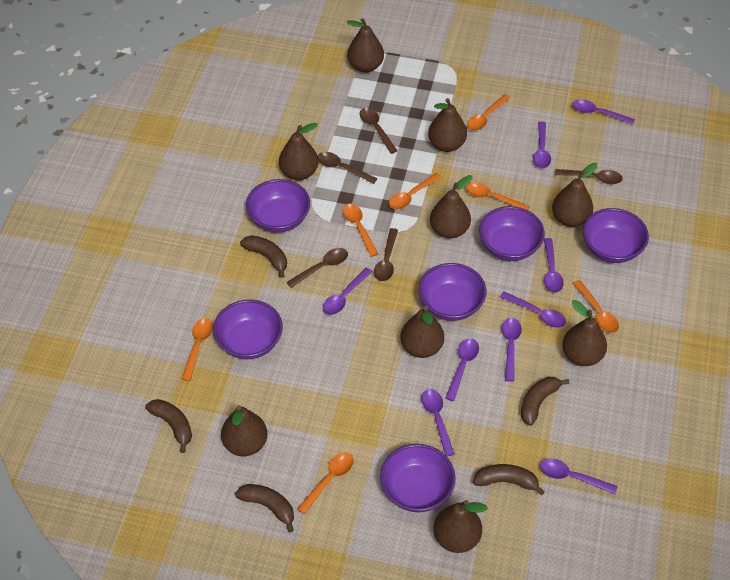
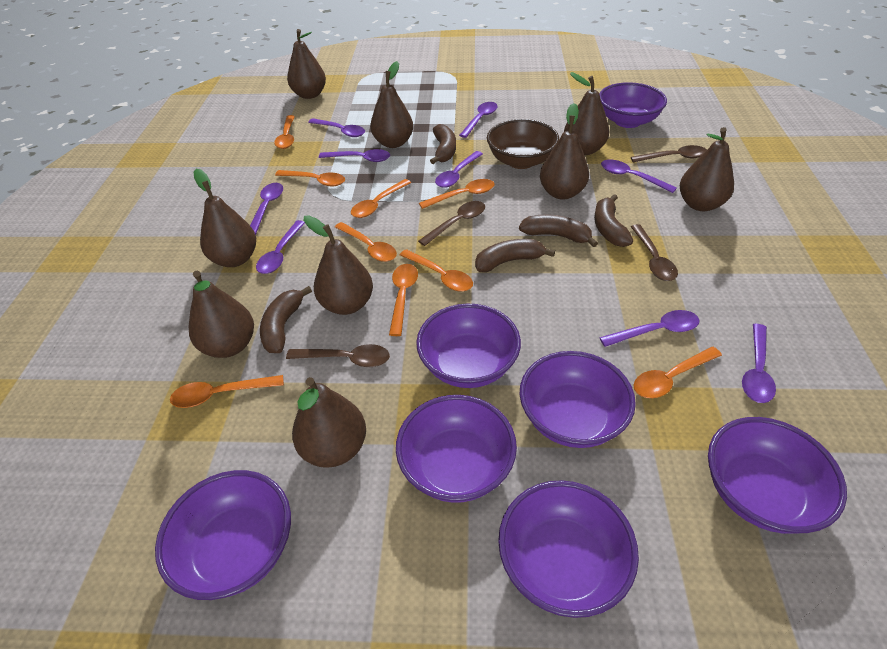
brown bowl: 0 -> 1
brown spoon: 5 -> 4
orange spoon: 7 -> 9
purple bowl: 6 -> 7

